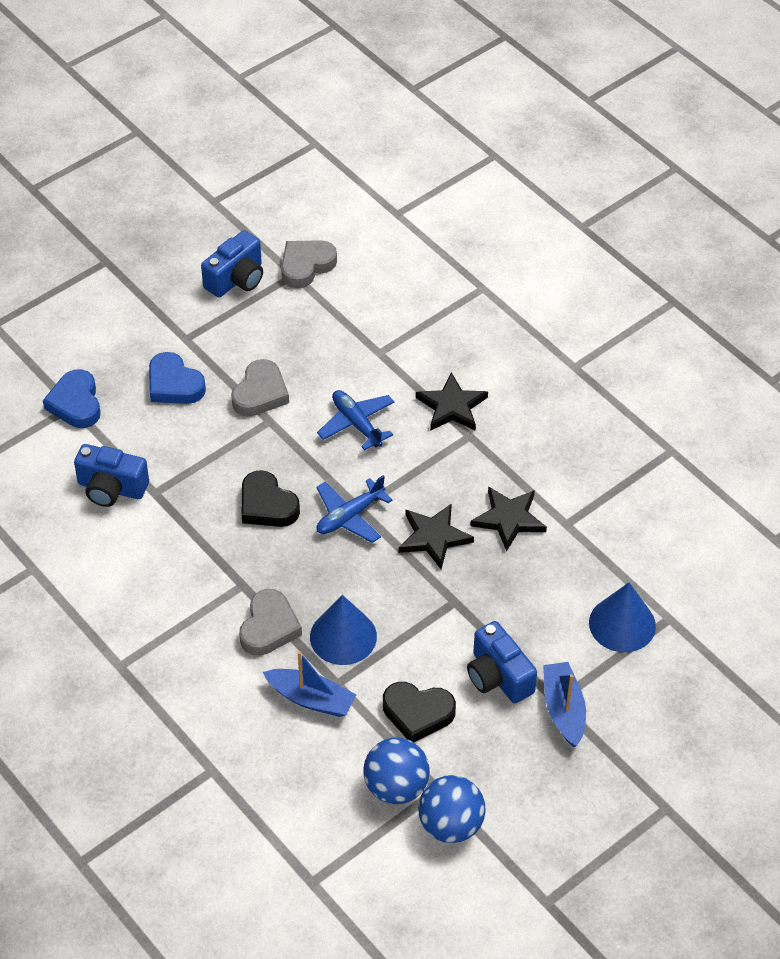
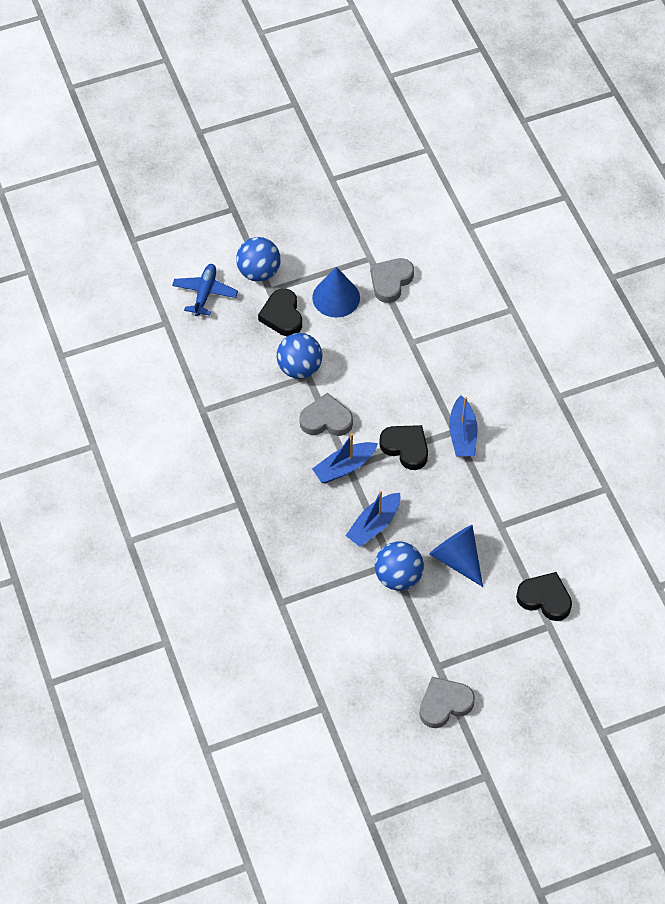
black heart: 2 -> 3
black star: 3 -> 0
blue ball: 2 -> 3
blue boat: 2 -> 3
blue camera: 3 -> 0
blue heart: 2 -> 0
blue plane: 2 -> 1

